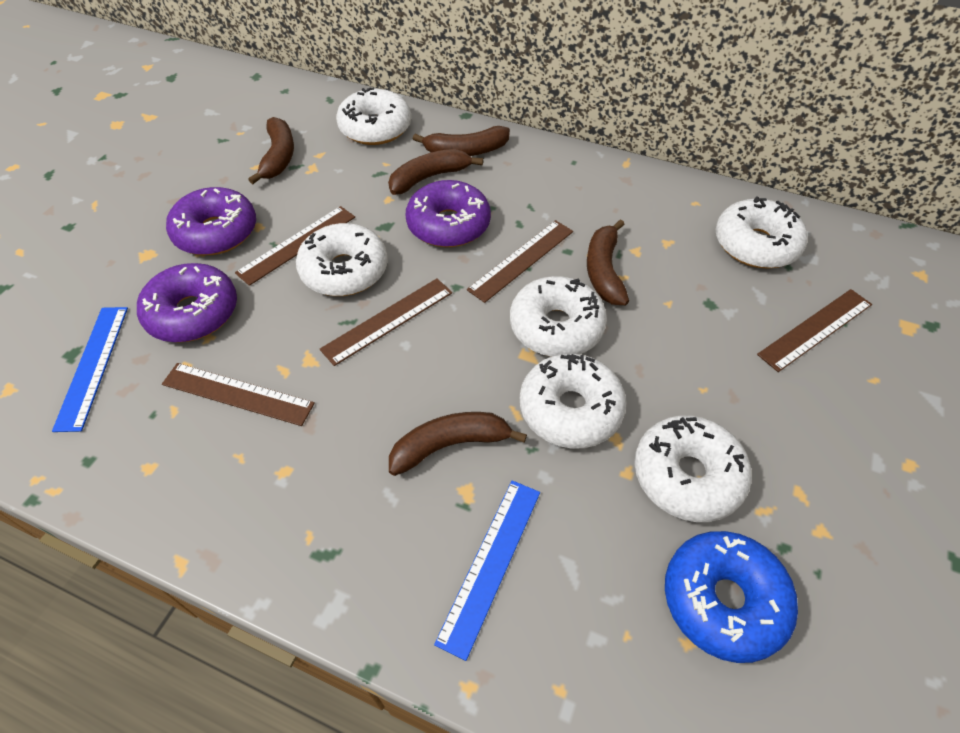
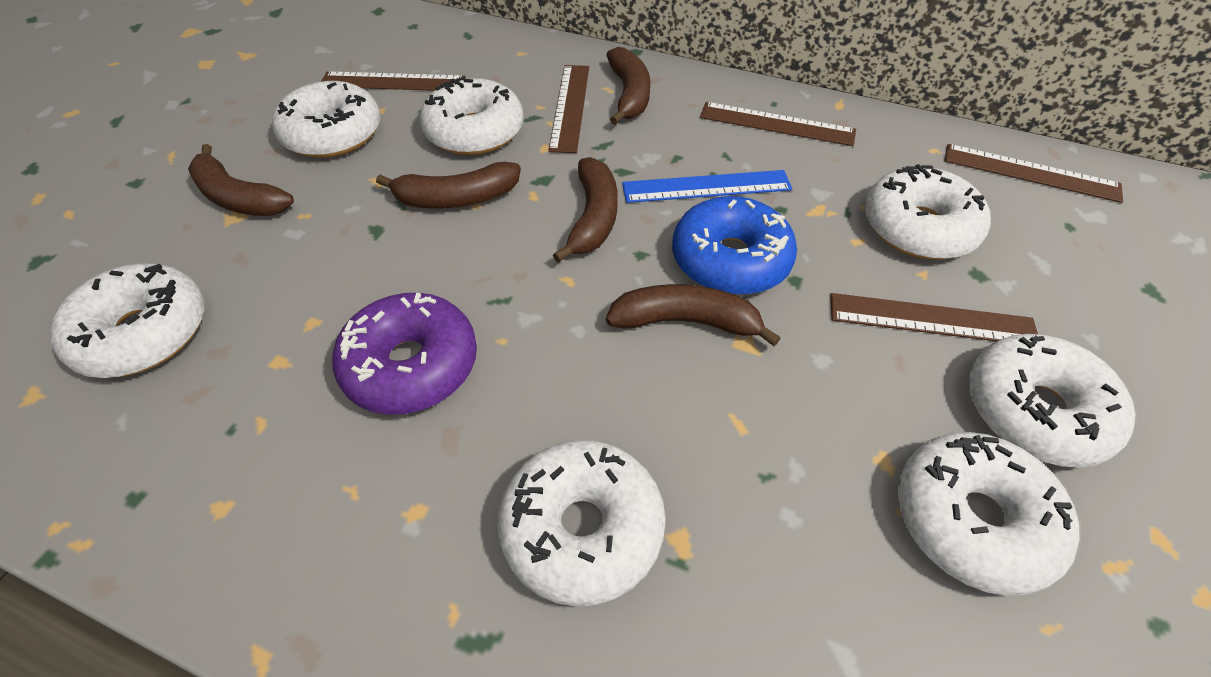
blue ruler: 2 -> 1
purple donut: 3 -> 1
white donut: 6 -> 7

